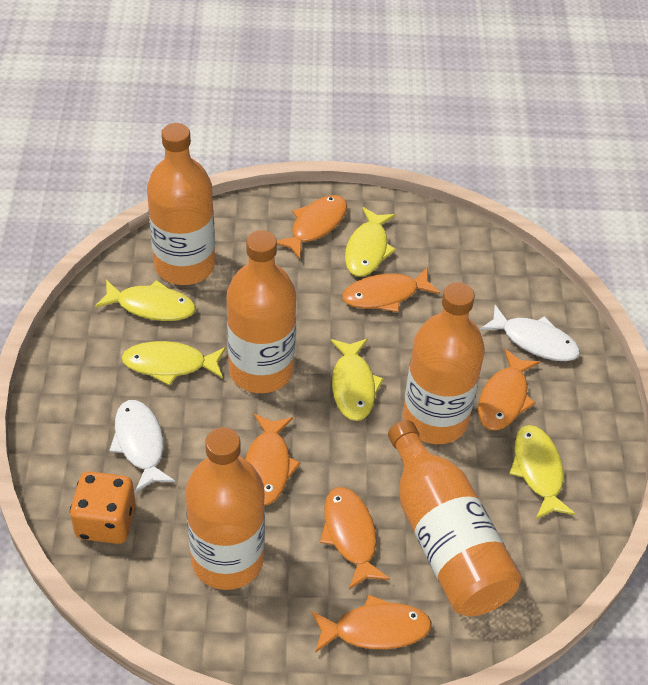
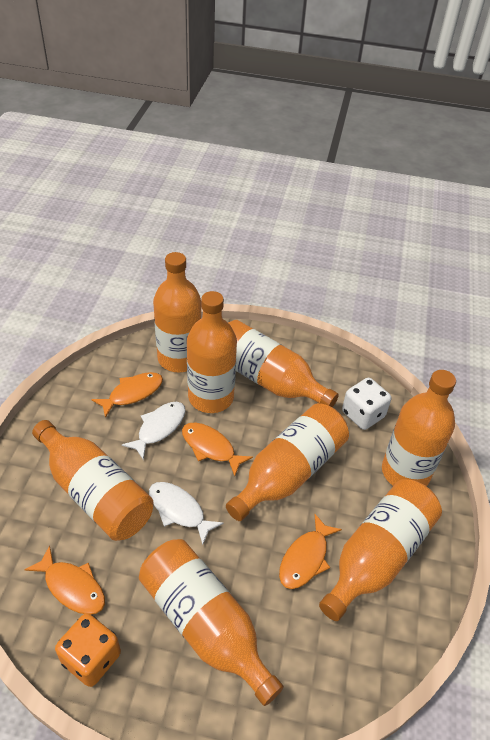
orange bottle: 5 -> 8
orange fish: 6 -> 4
white dice: 0 -> 1
yellow fish: 5 -> 0

